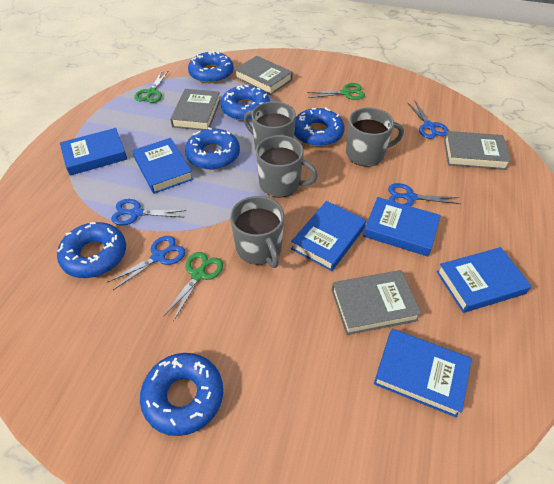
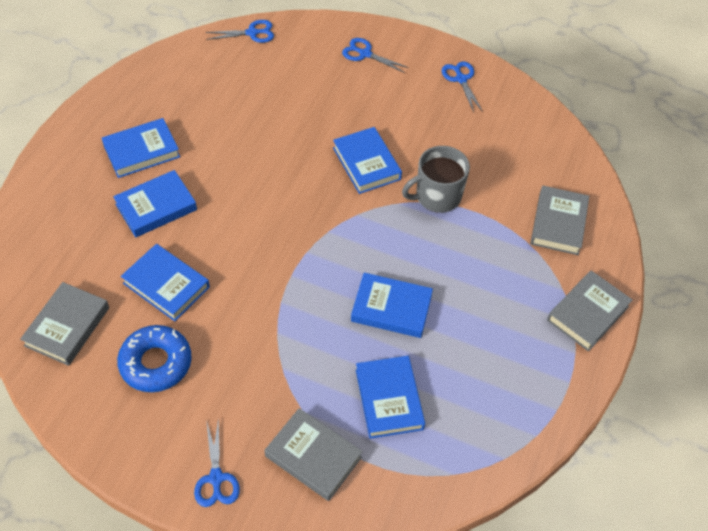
blue donut: 6 -> 1
green scissors: 3 -> 0
grey mug: 4 -> 1

